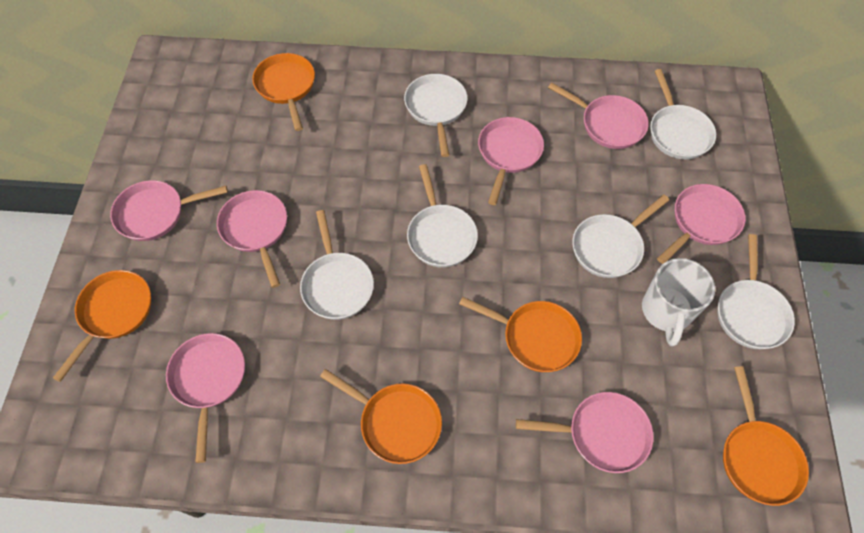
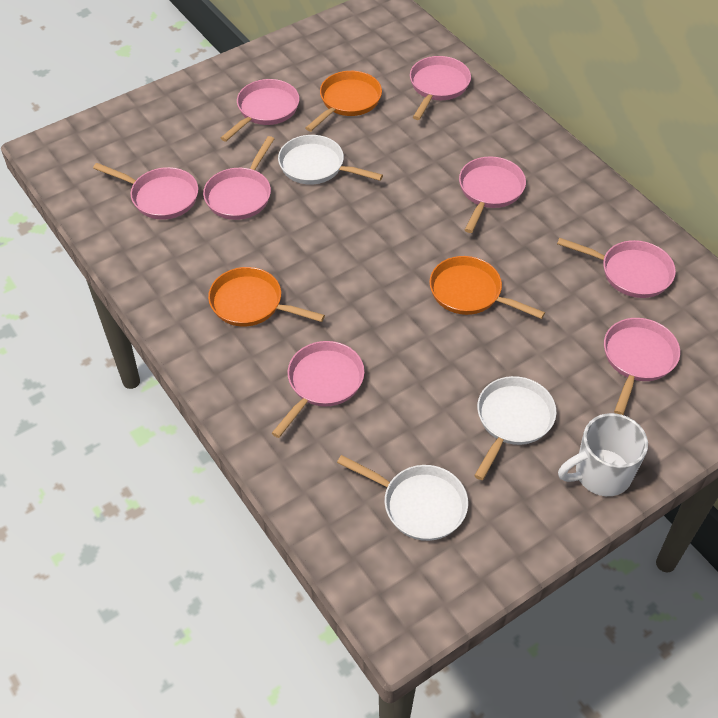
orange pan: 5 -> 3
pink pan: 7 -> 8
white pan: 6 -> 3

